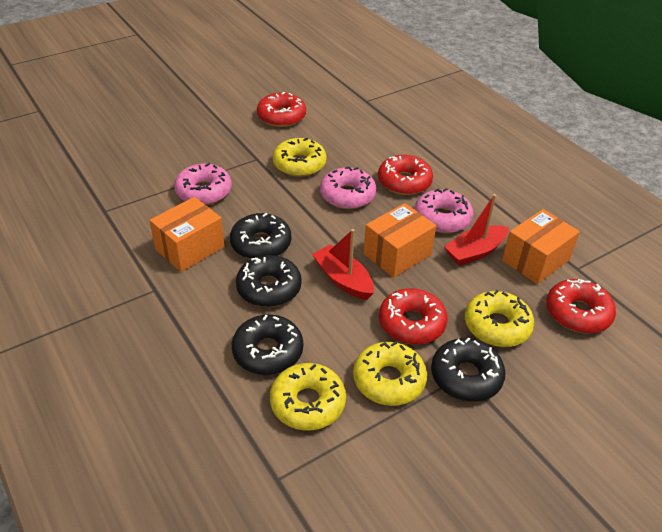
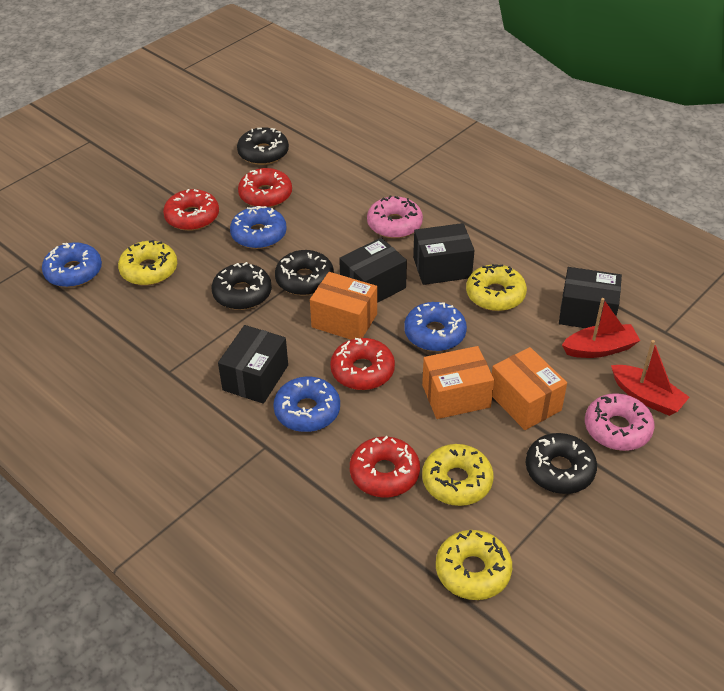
black box: 0 -> 4
blue donut: 0 -> 4
pink donut: 3 -> 2

